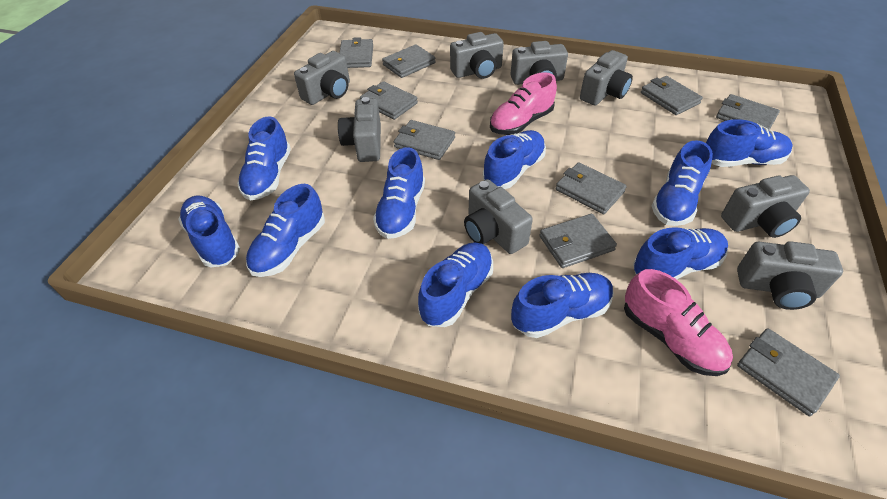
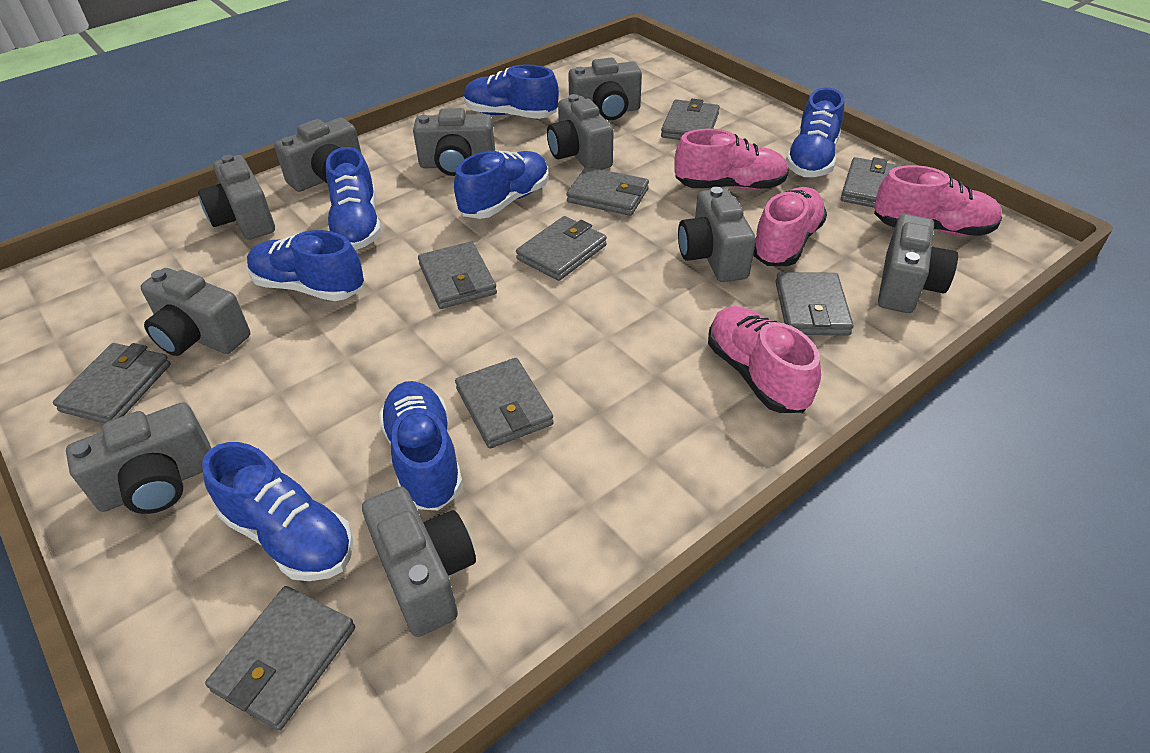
blue shoe: 10 -> 7
grey camera: 8 -> 10
pink shoe: 2 -> 4

